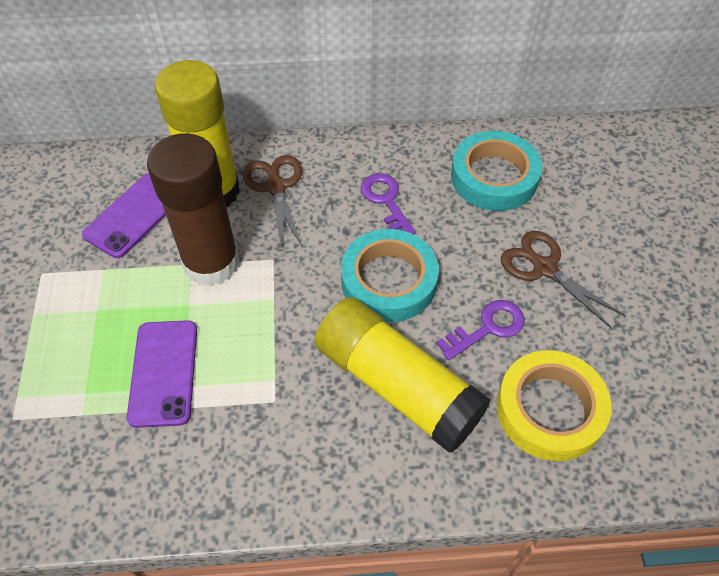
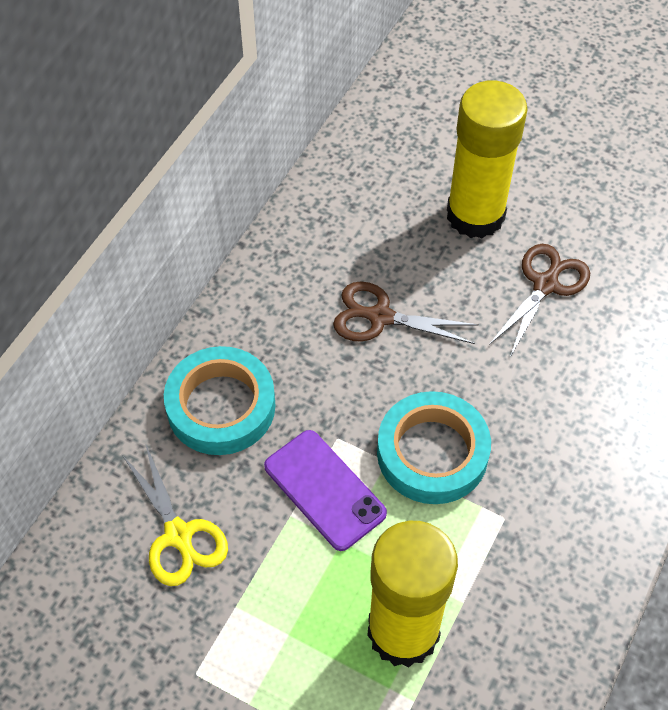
brown glue stick: 1 -> 0
purple key: 2 -> 0
purple phone: 2 -> 1
yellow scissors: 0 -> 1
yellow tape: 1 -> 0

